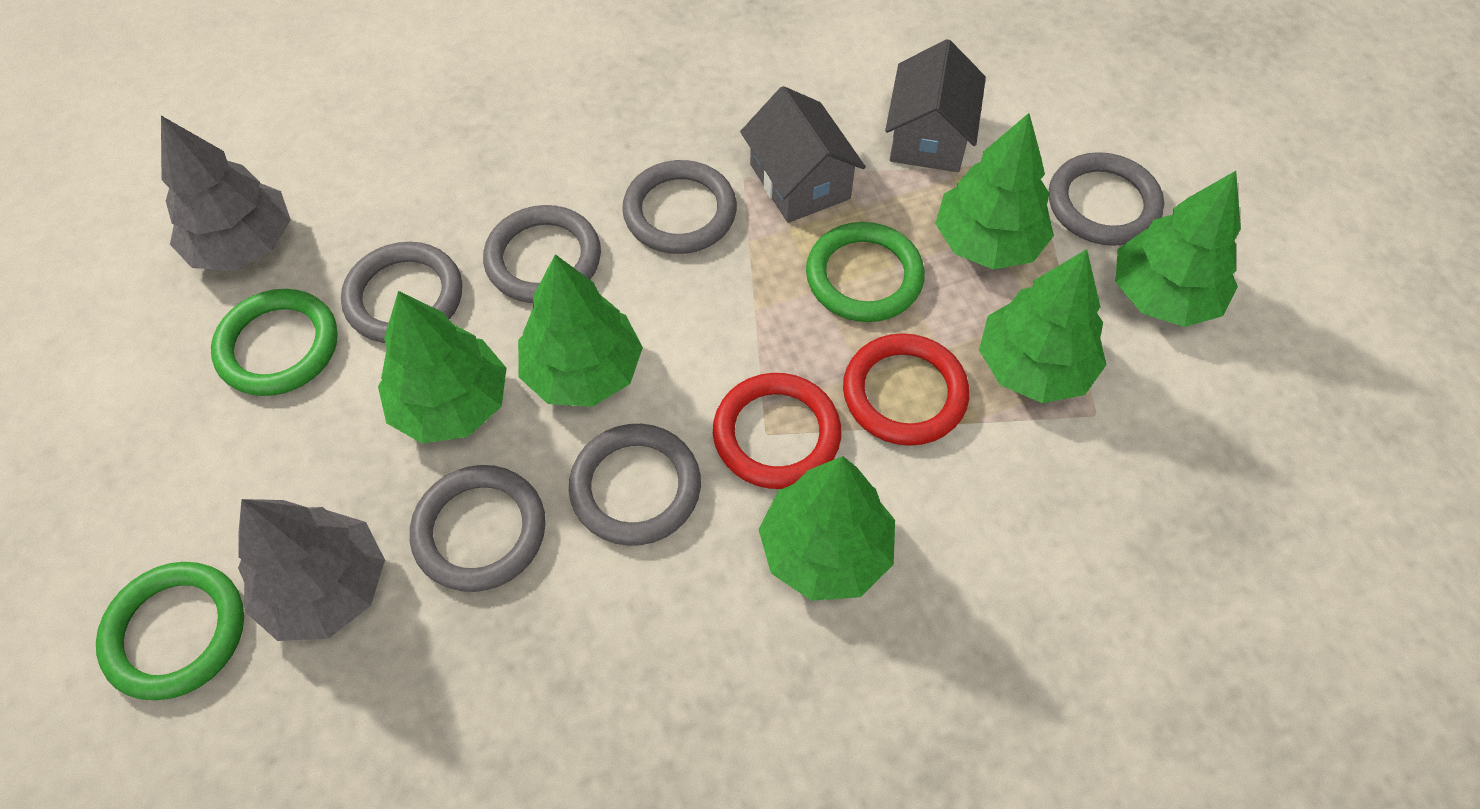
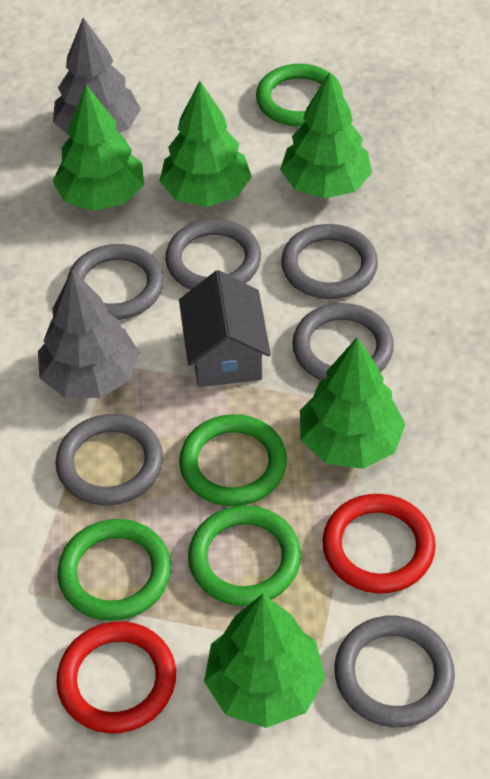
green ring: 3 -> 4
green tree: 6 -> 5
grey house: 2 -> 1

